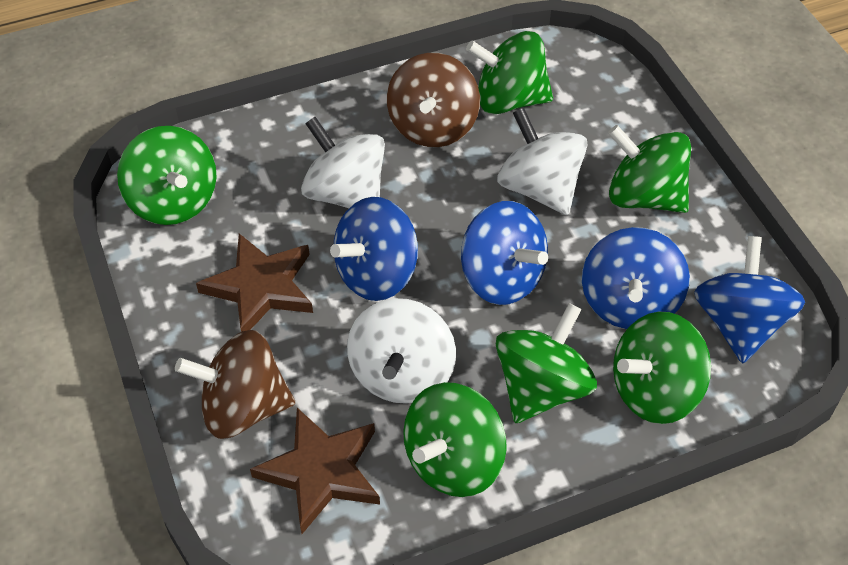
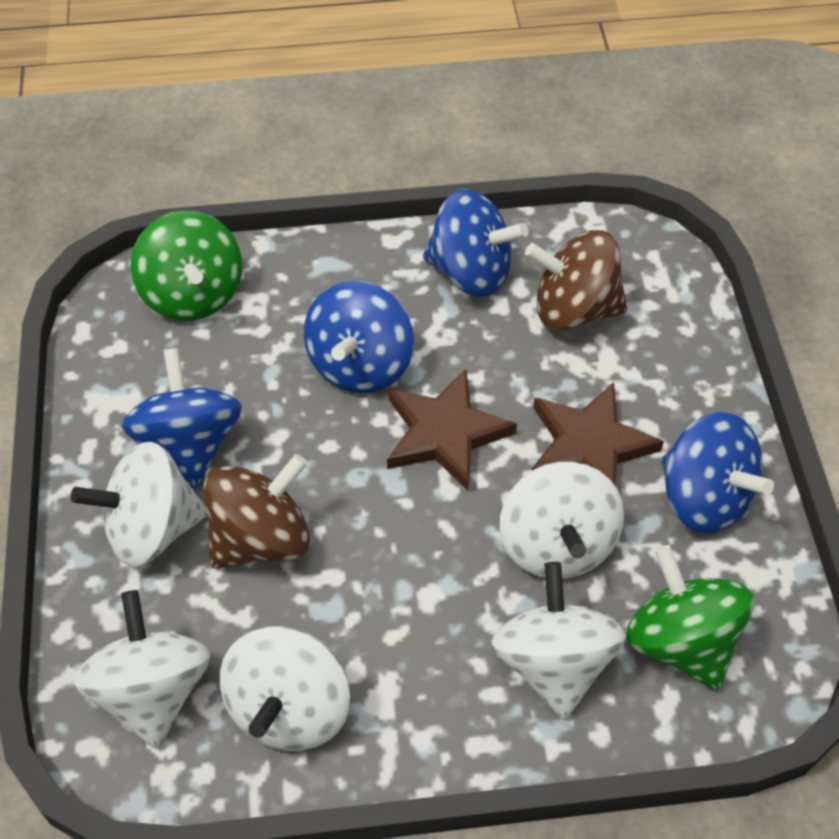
green spinning top: 6 -> 2
white spinning top: 3 -> 5

